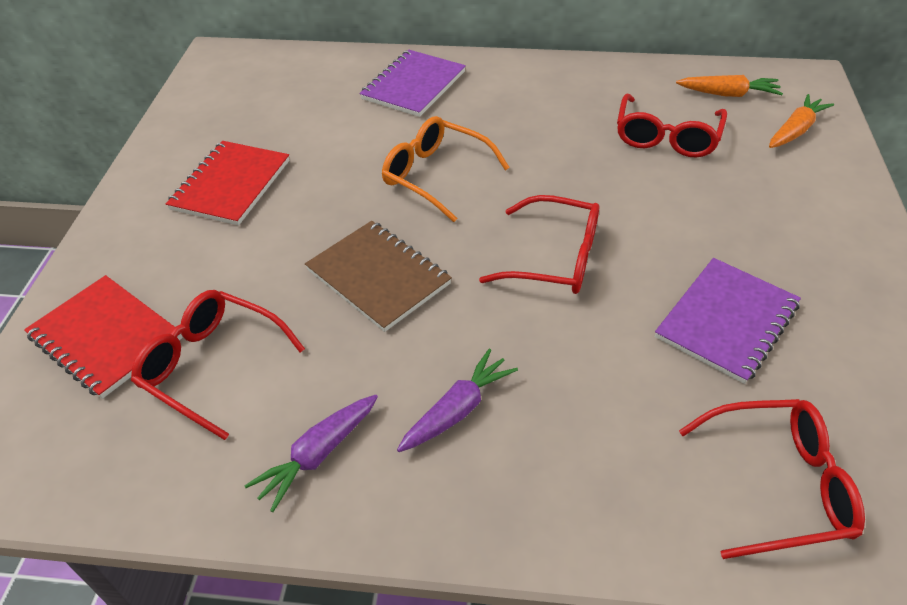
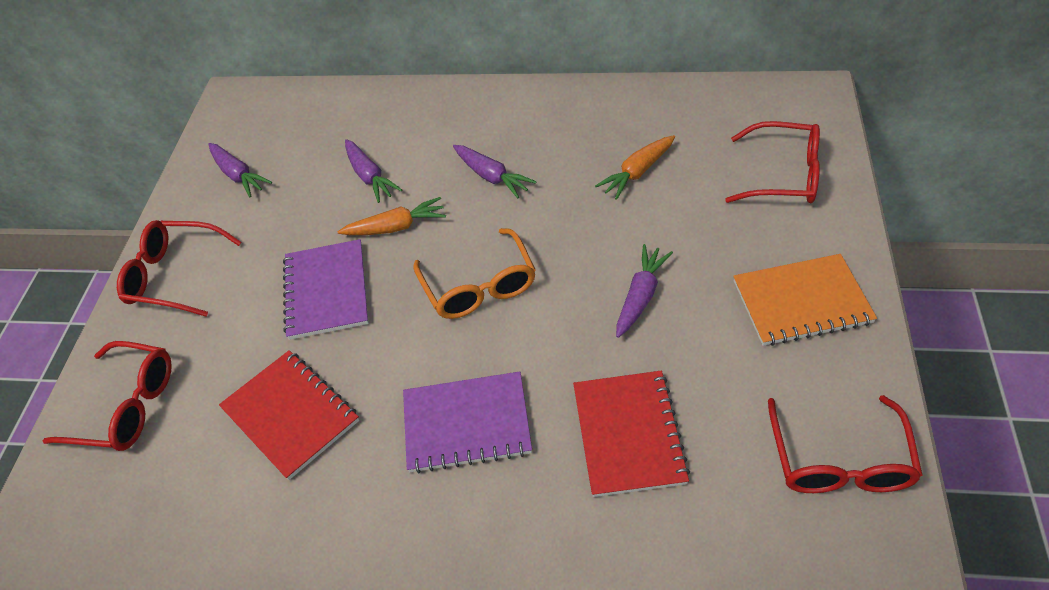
brown notebook: 1 -> 0
orange notebook: 0 -> 1
purple carrot: 2 -> 4

